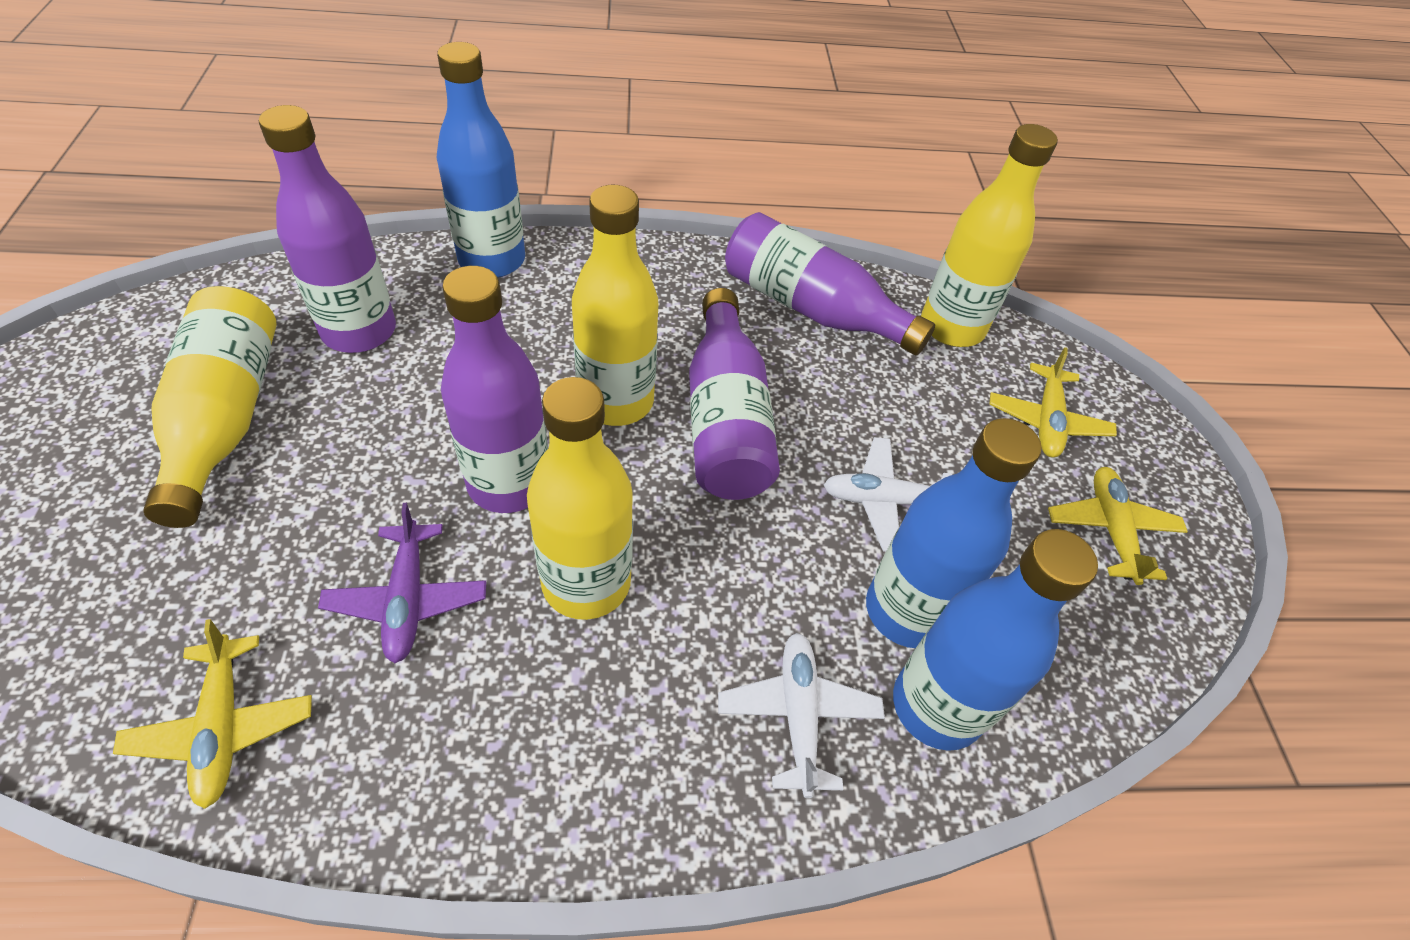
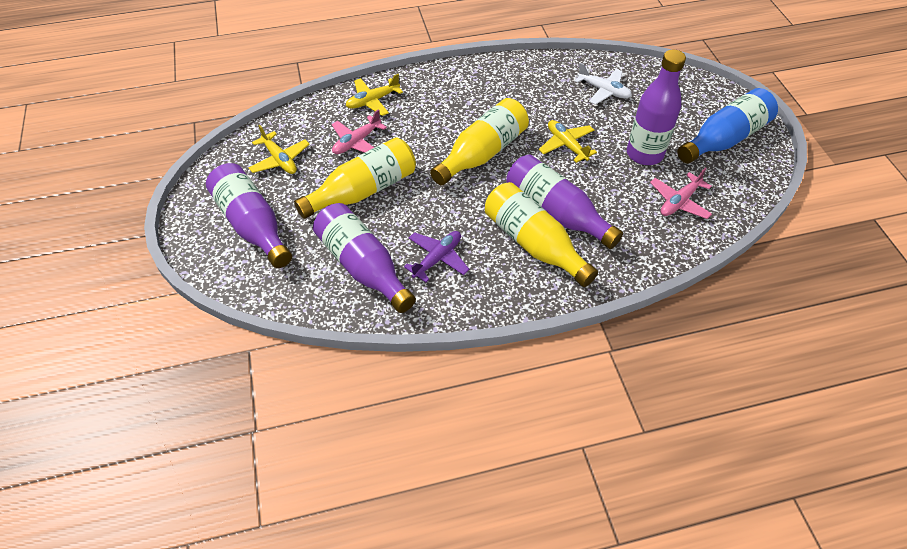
blue bottle: 3 -> 1
pink plane: 0 -> 2
white plane: 2 -> 1
yellow bottle: 4 -> 3

